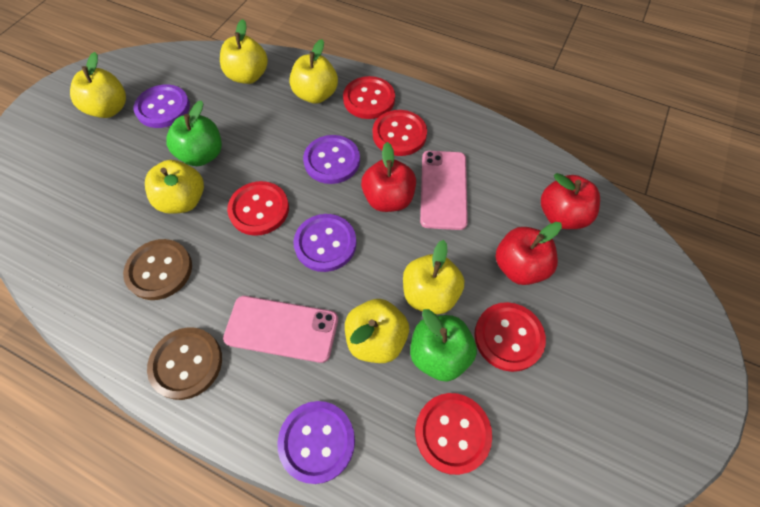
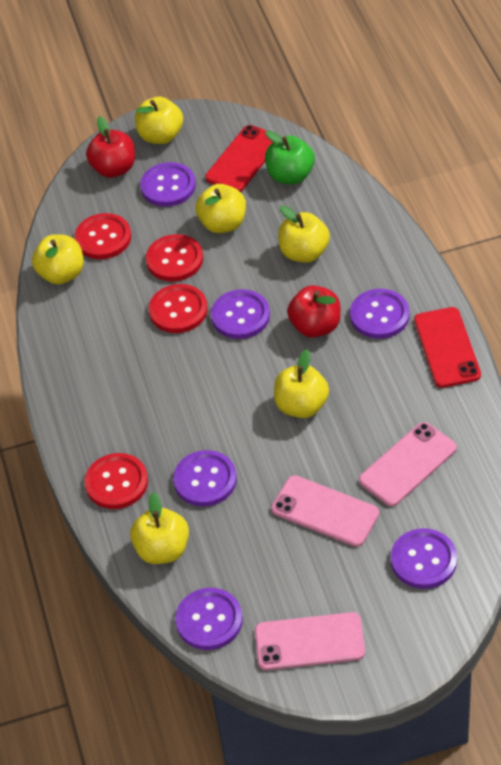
brown button: 2 -> 0
green apple: 2 -> 1
pink phone: 2 -> 3
purple button: 4 -> 6
red apple: 3 -> 2
red button: 5 -> 4
red phone: 0 -> 2

